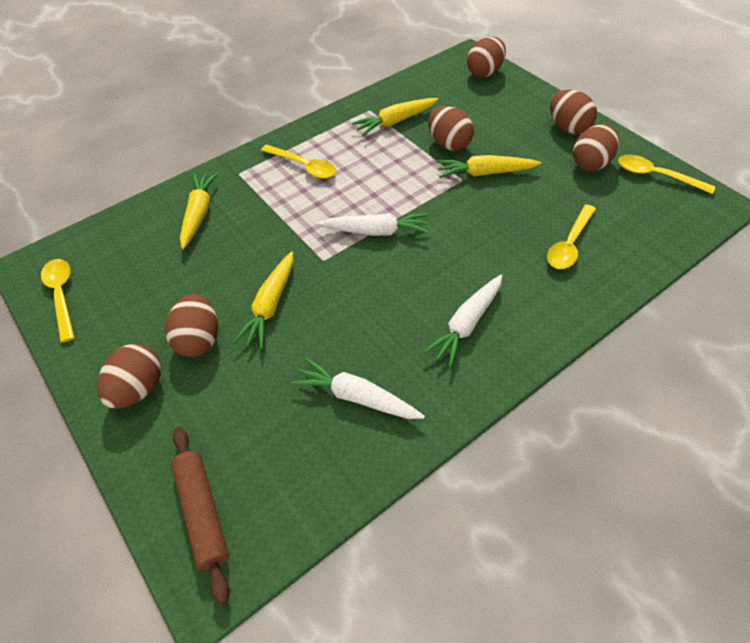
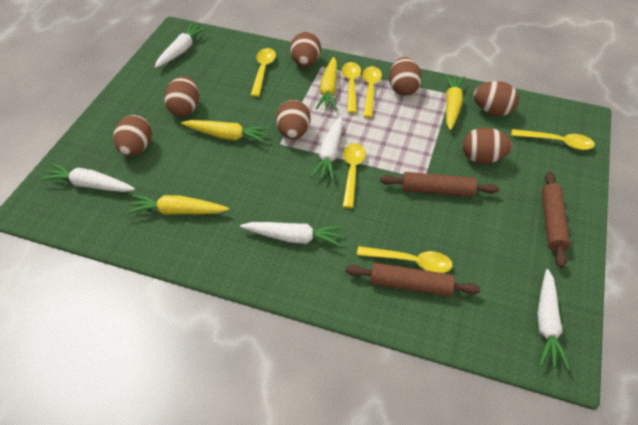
brown egg: 6 -> 7
brown rolling pin: 1 -> 3
white carrot: 3 -> 5
yellow spoon: 4 -> 6

